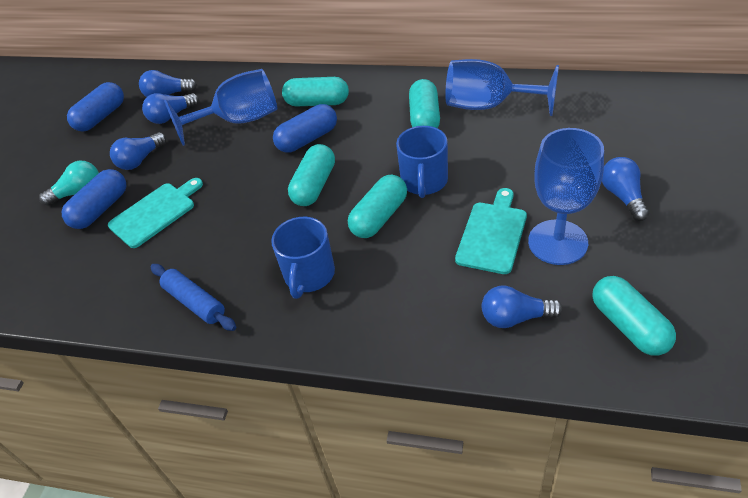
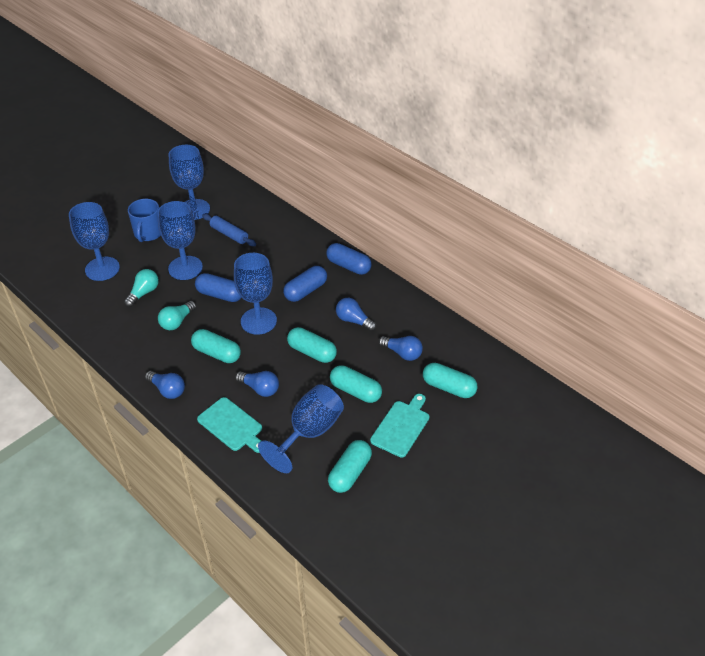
blue goblet: 3 -> 5
blue light bulb: 5 -> 4
blue mug: 2 -> 1
turquoise light bulb: 1 -> 2

